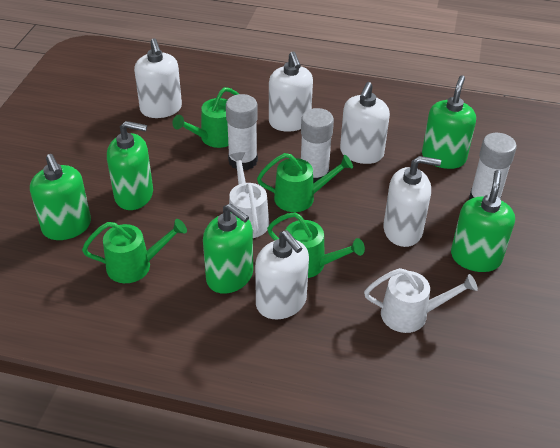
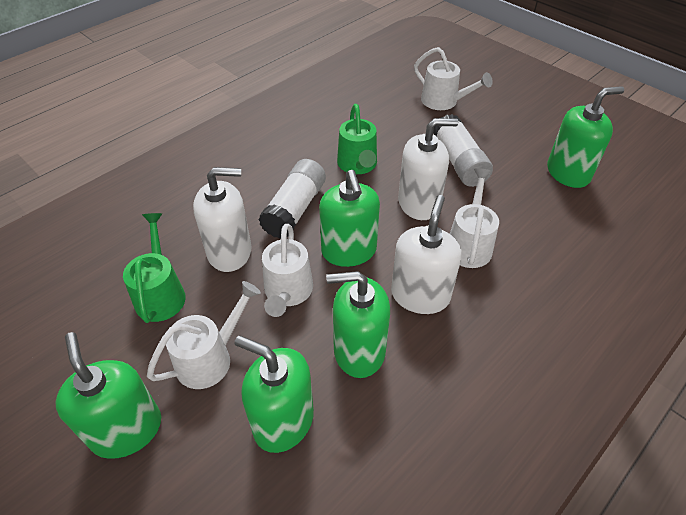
green watering can: 4 -> 2
white glue stick: 3 -> 2
white soap dispenser: 5 -> 3
white watering can: 2 -> 4

